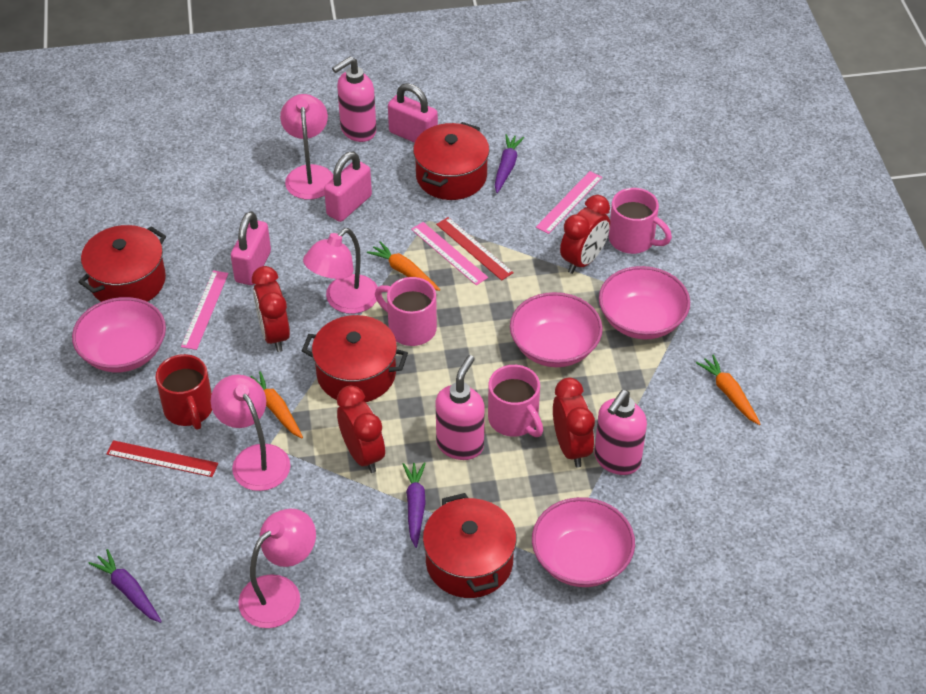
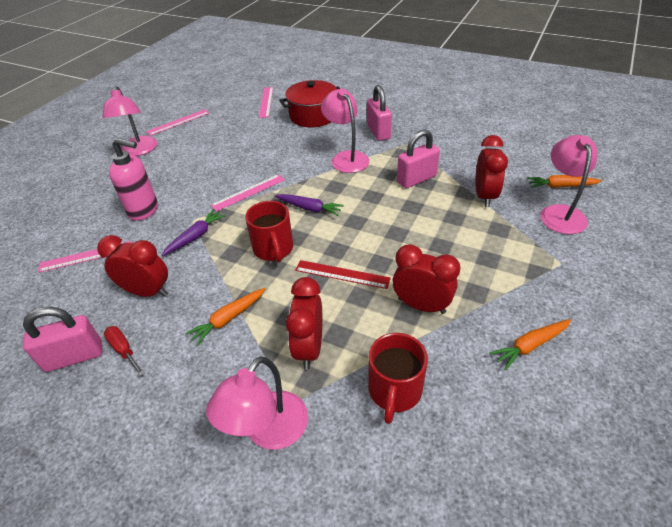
pink bowl: 4 -> 0
pink mug: 3 -> 0
pink ruler: 3 -> 4
pink soap dispenser: 3 -> 1
purple carrot: 3 -> 2
red mug: 1 -> 2
red pot: 4 -> 1
red ruler: 2 -> 1
red screwdriver: 0 -> 1

